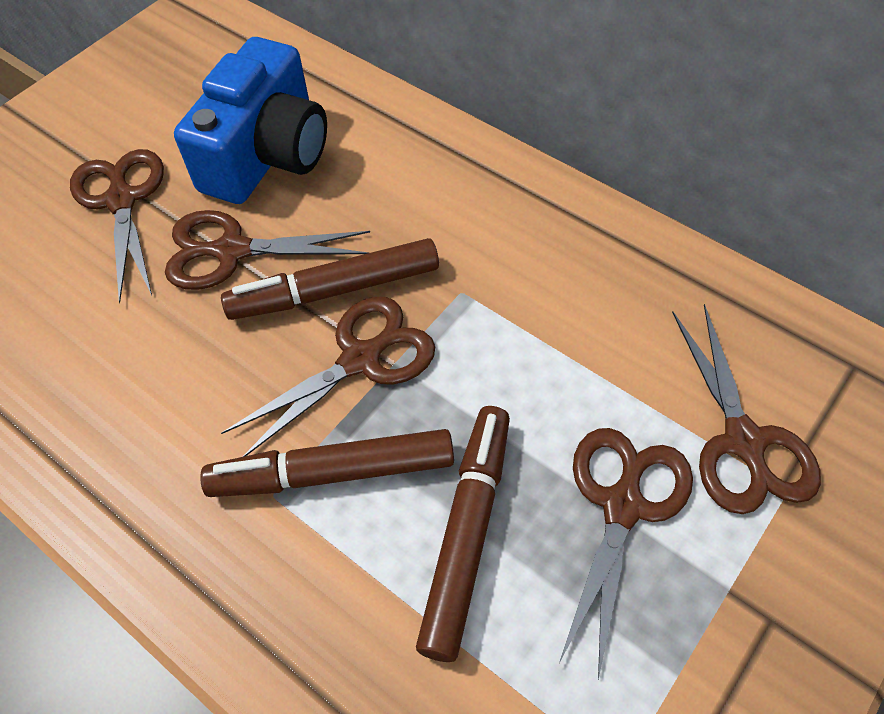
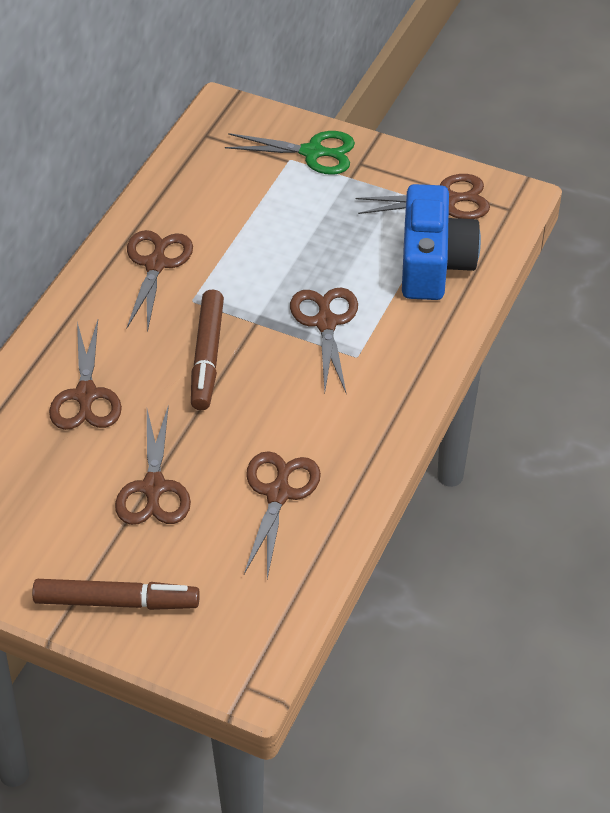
brown marker: 3 -> 2
brown scissors: 5 -> 6
green scissors: 0 -> 1

